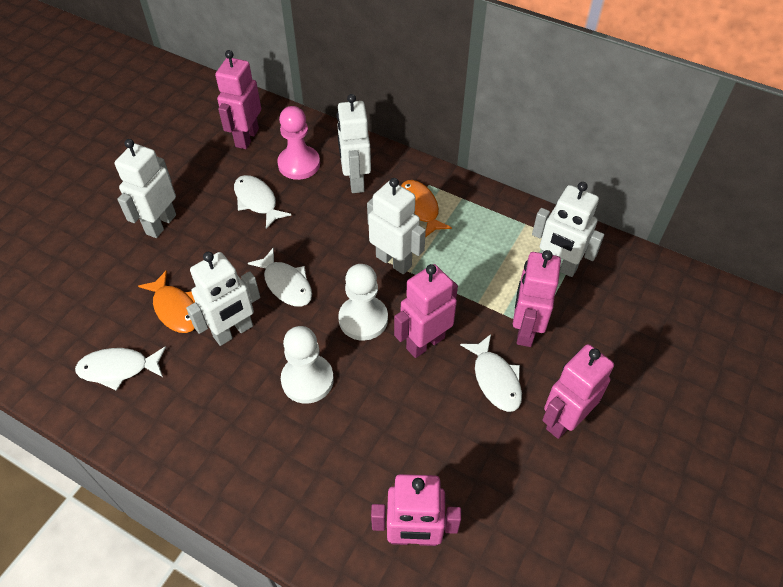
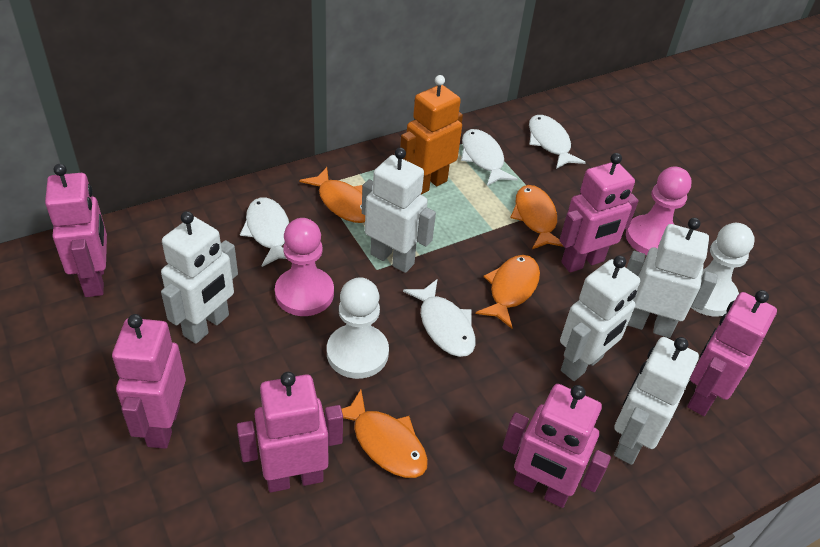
orange fish: 2 -> 4
orange robot: 0 -> 1
pink pawn: 1 -> 2
pink robot: 5 -> 6

